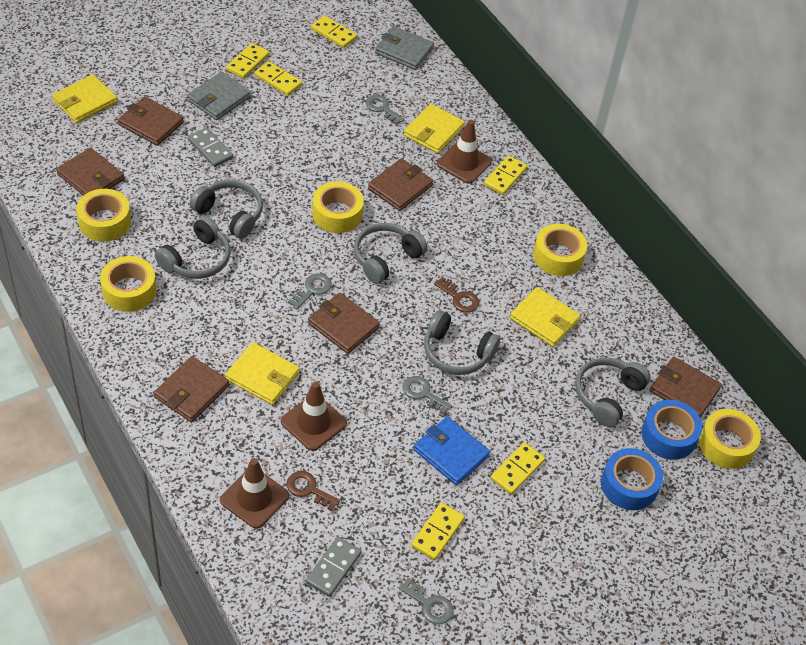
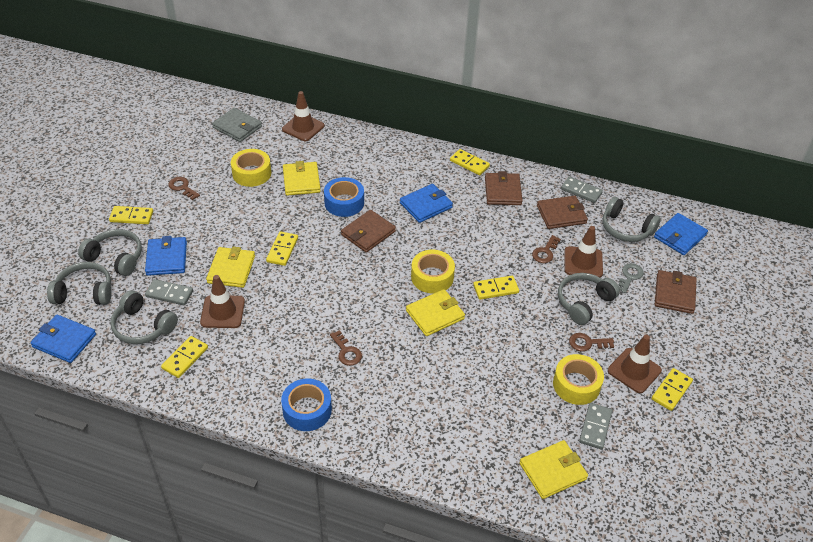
blue wallet: 1 -> 4
brown key: 2 -> 4
brown traffic cone: 3 -> 4
brown wallet: 6 -> 4
grey domino: 2 -> 3
grey key: 4 -> 1
grey wallet: 2 -> 1
yellow tape: 5 -> 3

